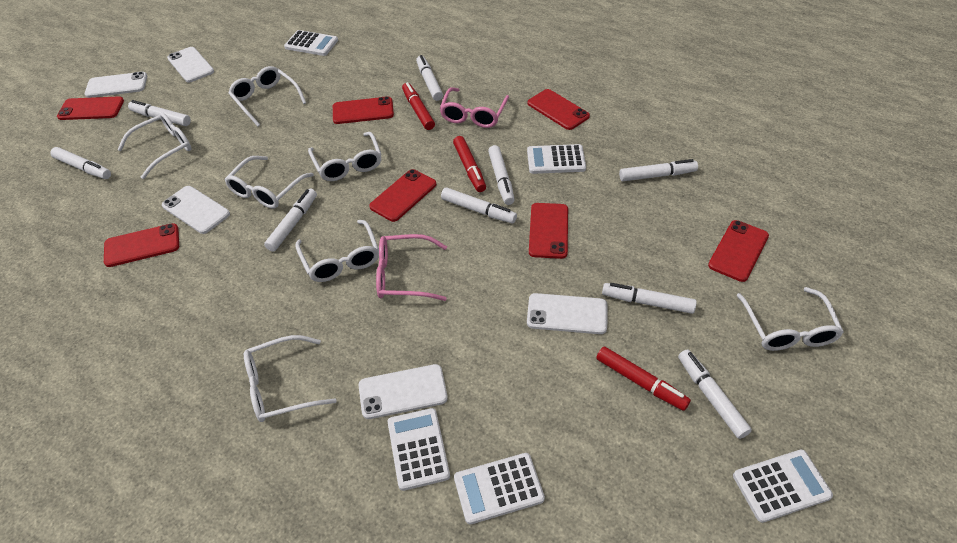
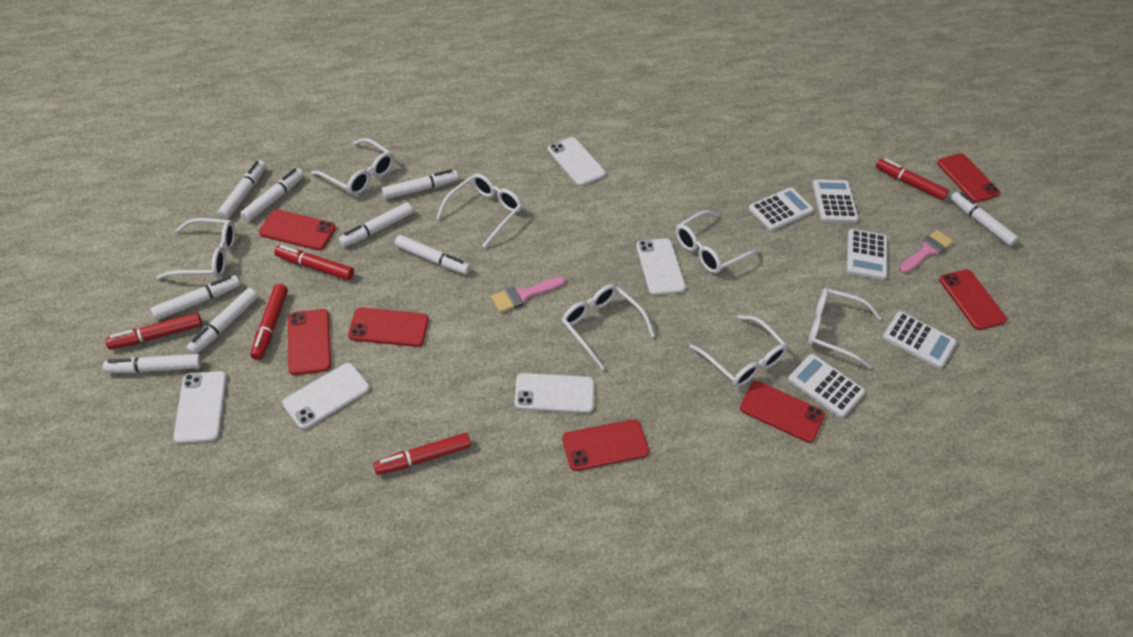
pink brush: 0 -> 2
pink glasses: 2 -> 0
red marker: 3 -> 5

